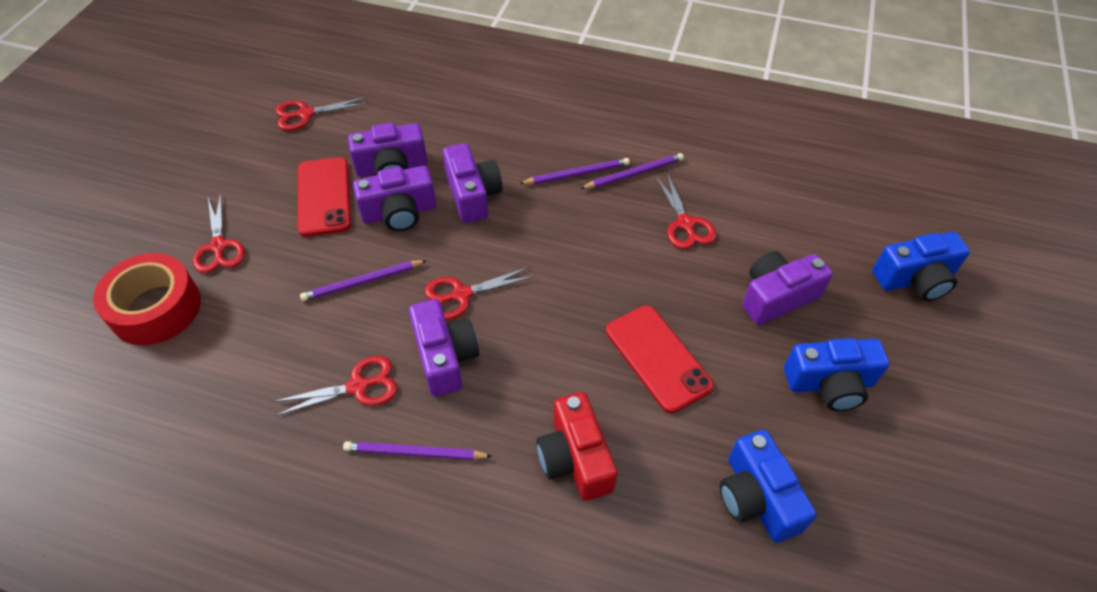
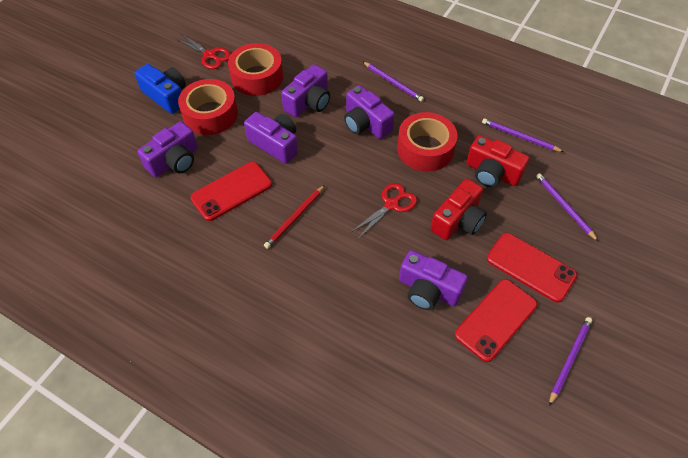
blue camera: 3 -> 1
red camera: 1 -> 2
red pencil: 0 -> 1
red phone: 2 -> 3
red scissors: 5 -> 2
red tape: 1 -> 3

